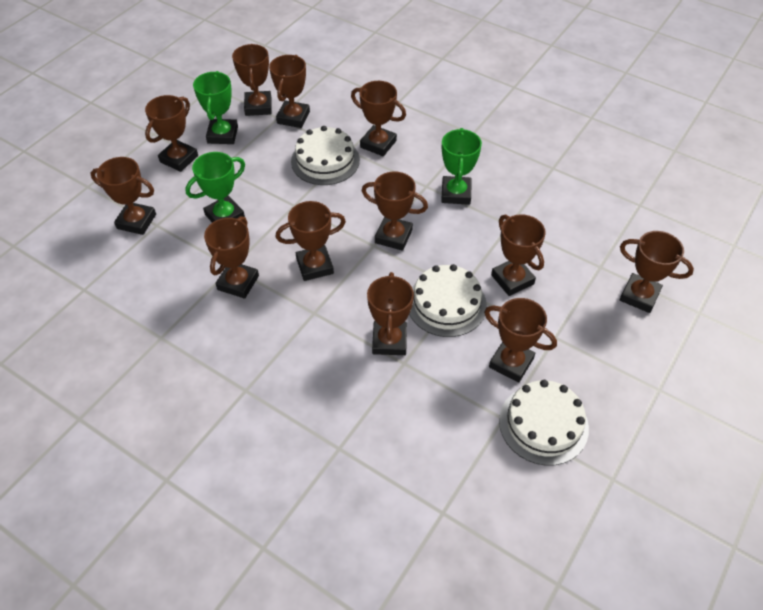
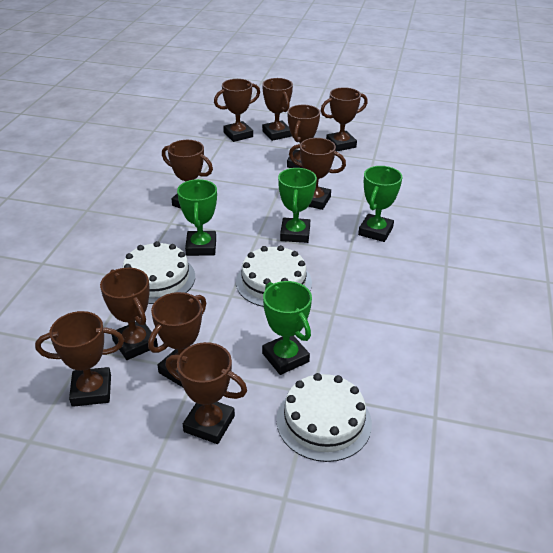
brown trophy: 12 -> 10
green trophy: 3 -> 4

